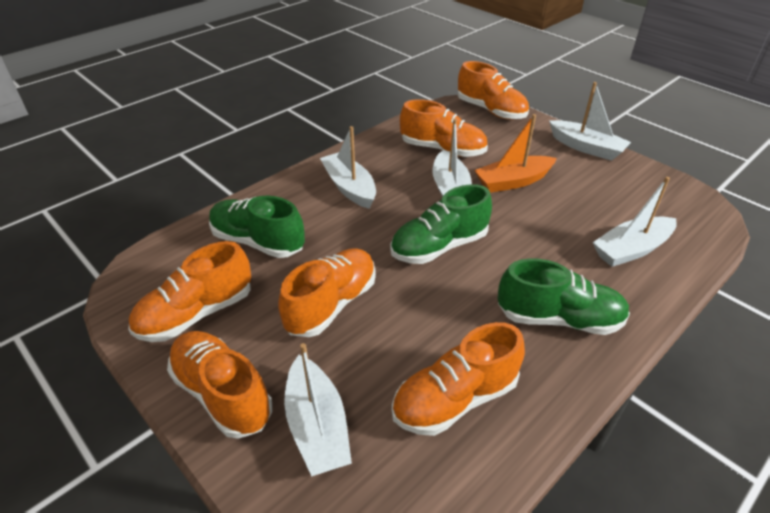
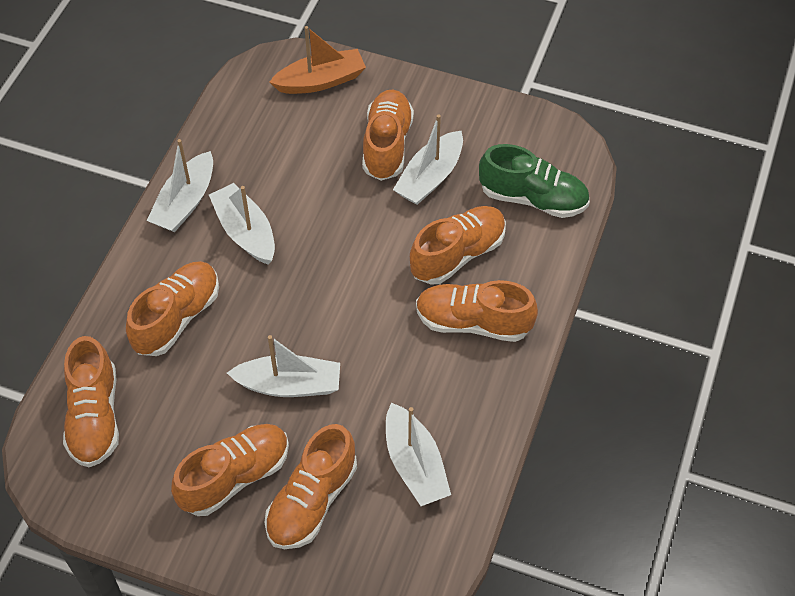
green shoe: 3 -> 1
orange shoe: 6 -> 7

